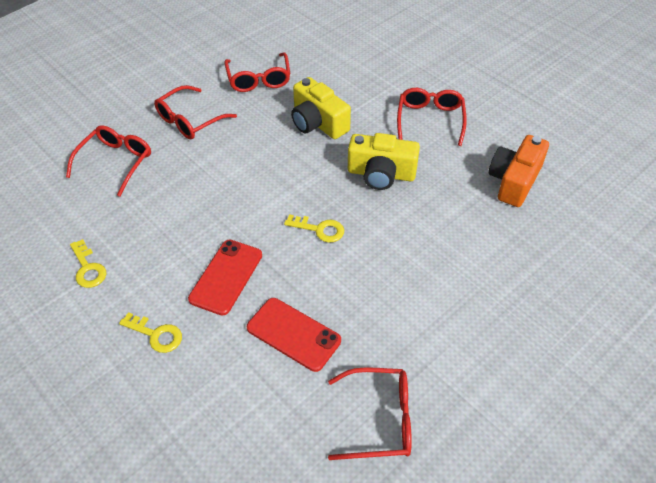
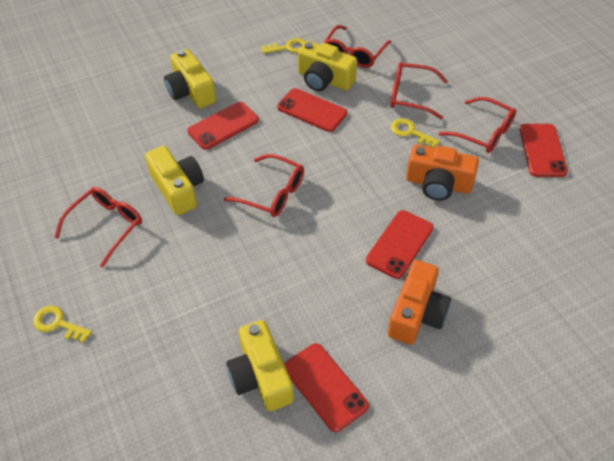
orange camera: 1 -> 2
red phone: 2 -> 5
yellow camera: 2 -> 4

